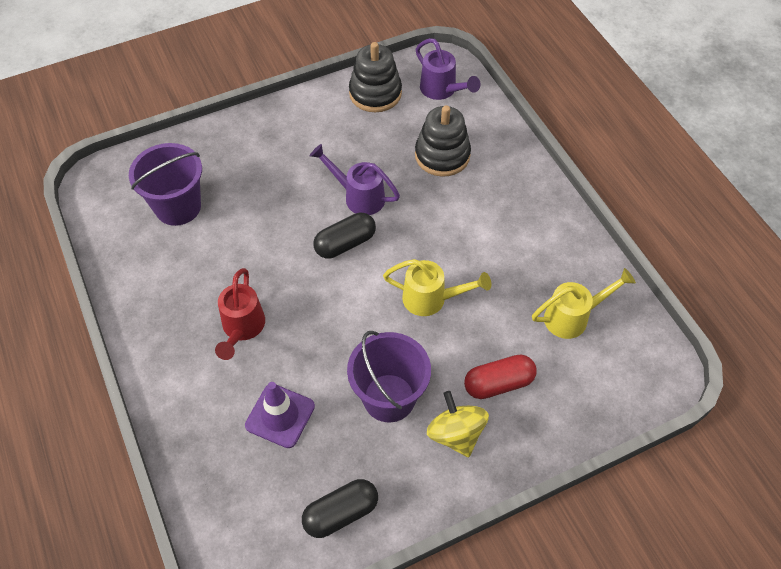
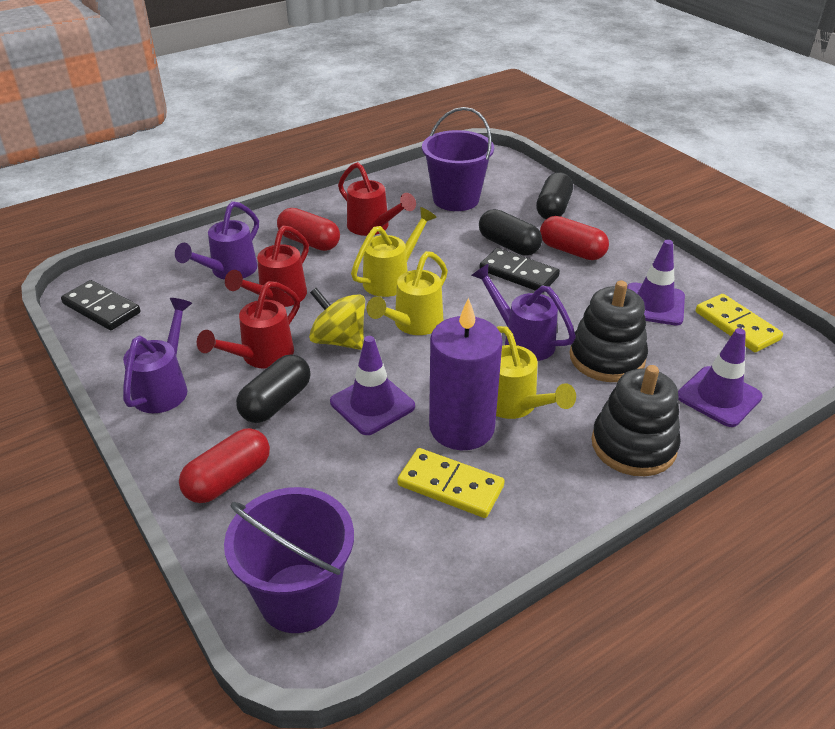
black capsule: 2 -> 3
black domino: 0 -> 2
purple candle: 0 -> 1
purple traffic cone: 1 -> 3
purple watering can: 2 -> 3
red capsule: 1 -> 3
red watering can: 1 -> 3
yellow domino: 0 -> 2
yellow watering can: 2 -> 3

